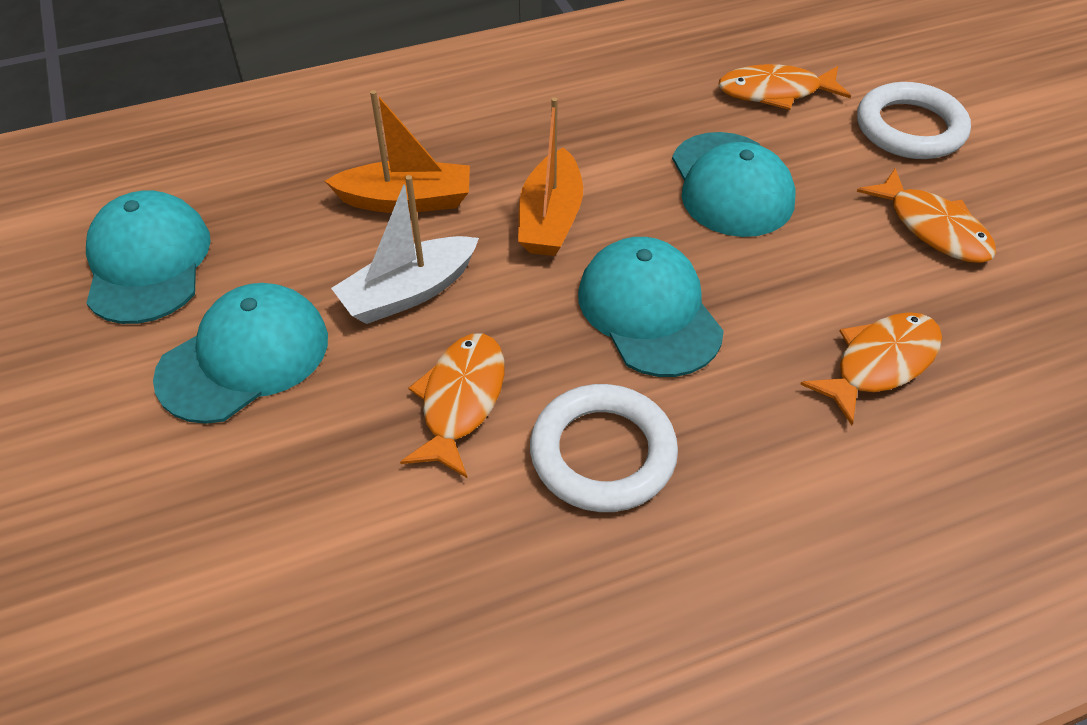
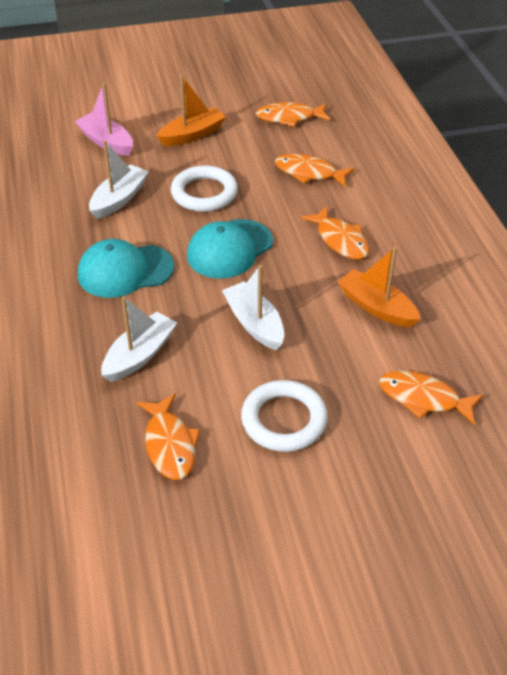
orange fish: 4 -> 5
pink boat: 0 -> 1
turquoise cap: 4 -> 2
white boat: 1 -> 3

